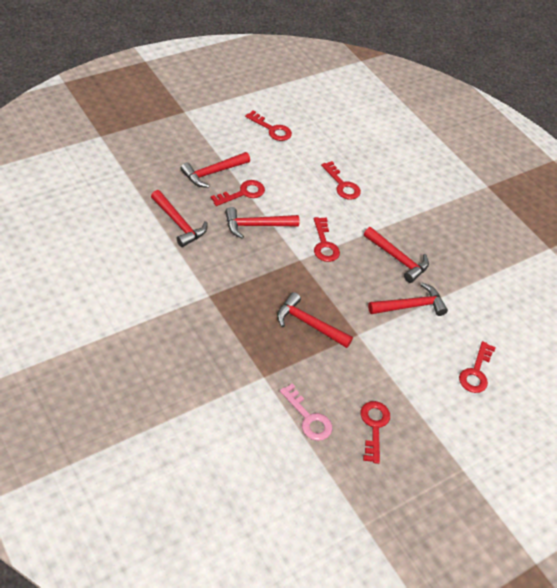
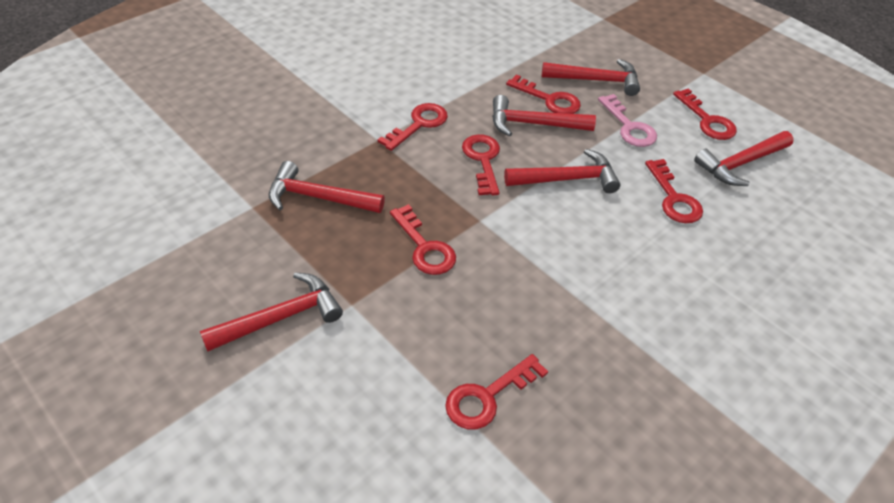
red key: 6 -> 7

